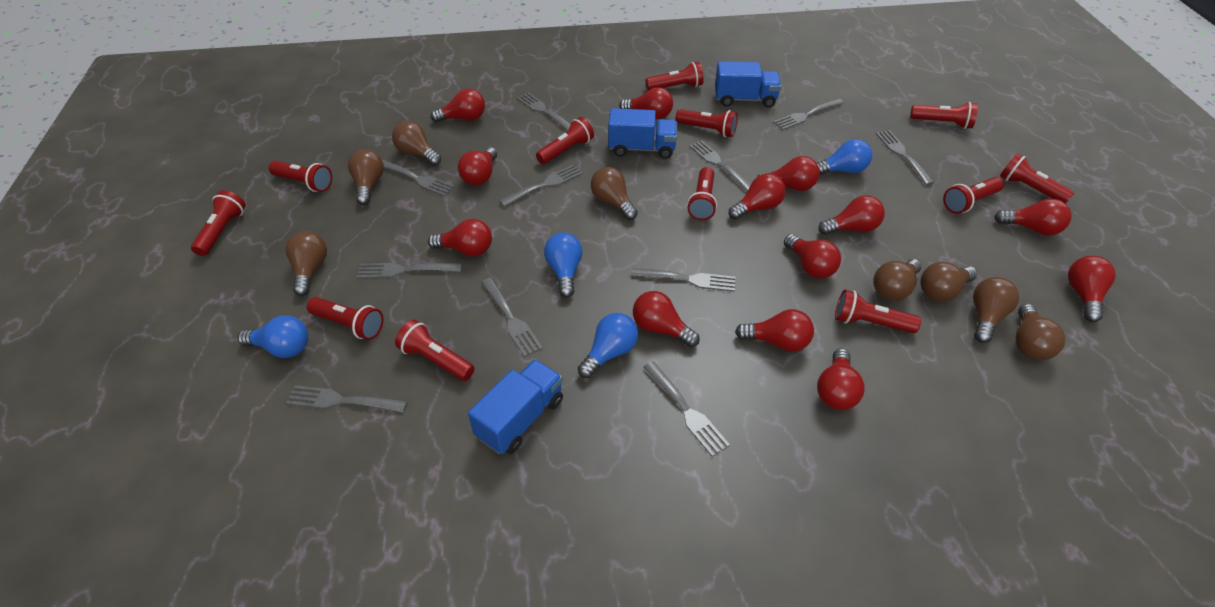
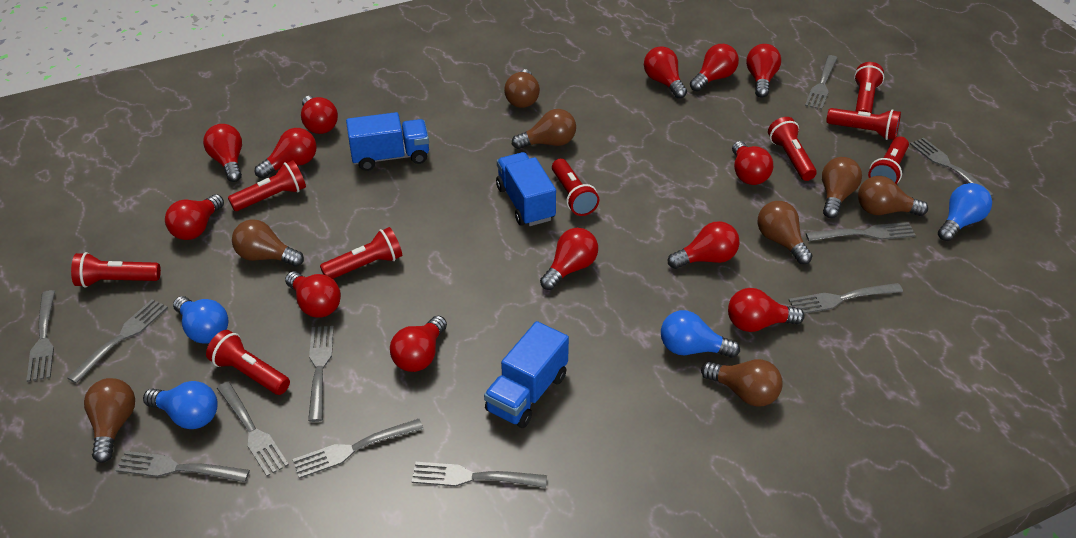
red flashlight: 12 -> 9

